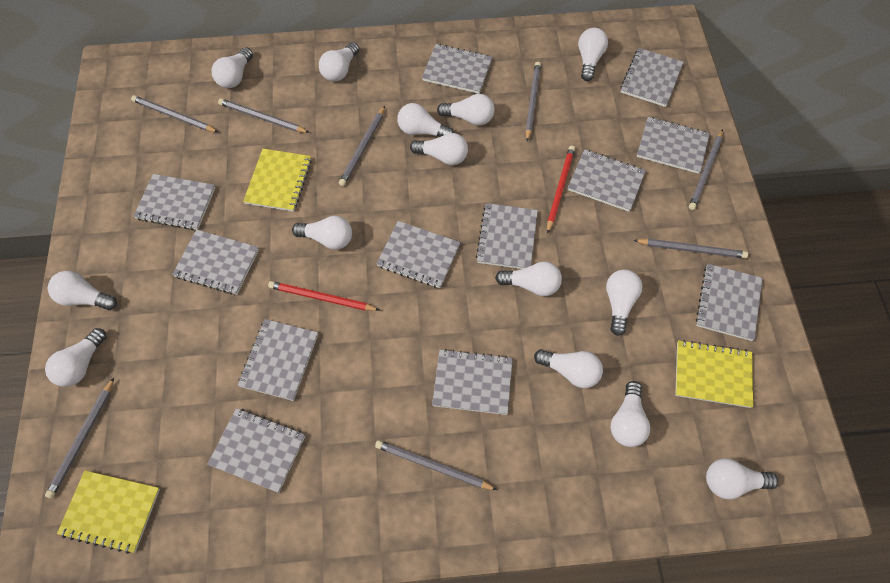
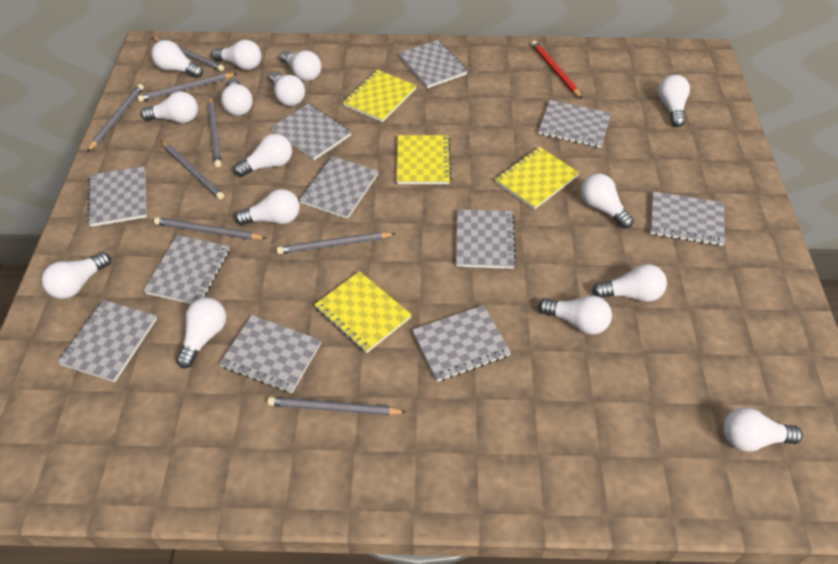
grey notebook: 12 -> 11
red pencil: 2 -> 1
white light bulb: 14 -> 15
yellow notebook: 3 -> 4

